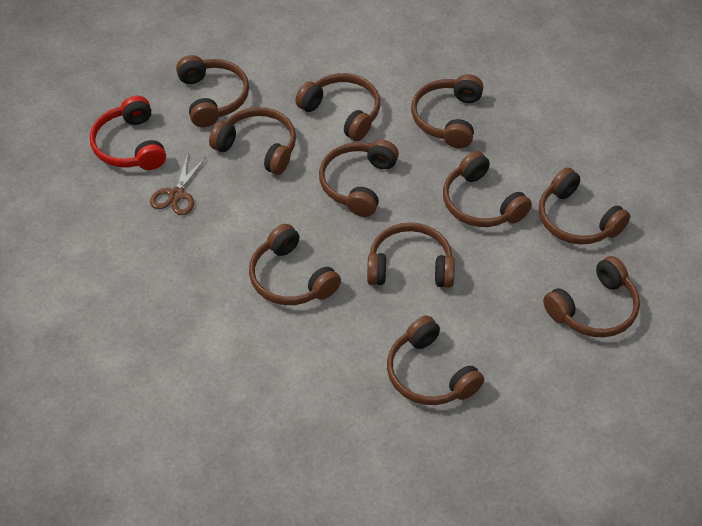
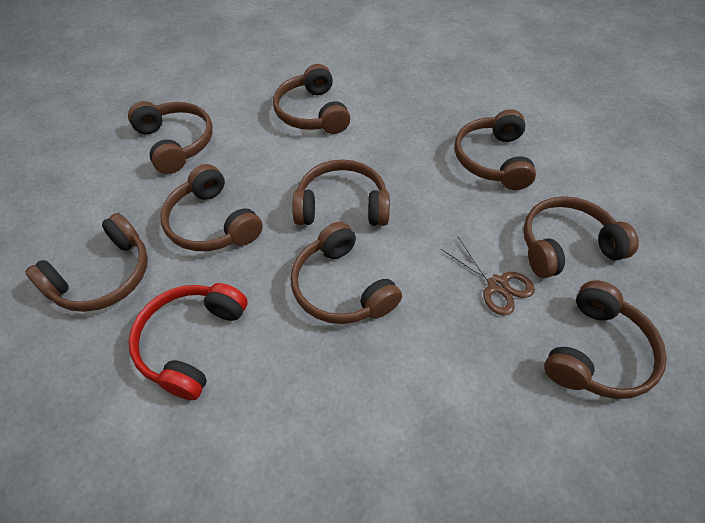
brown headphones: 11 -> 9

